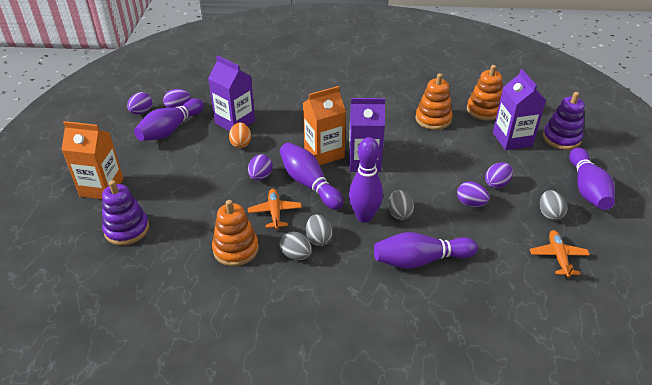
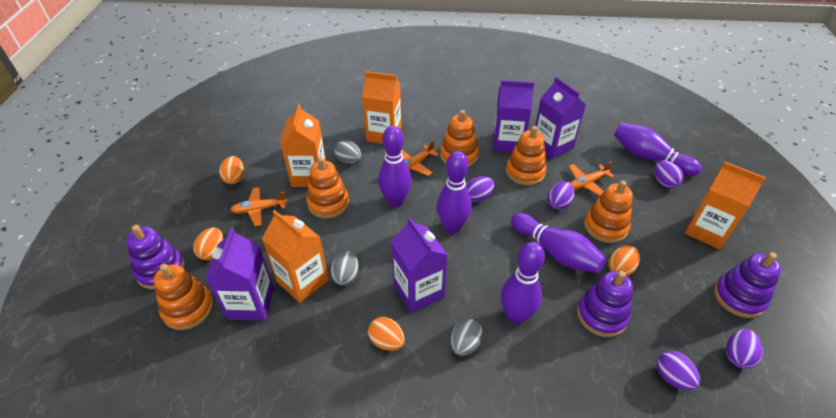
grey egg: 4 -> 3
orange carton: 2 -> 4
orange egg: 1 -> 4
orange plane: 2 -> 3
orange stacking toy: 3 -> 5
purple carton: 3 -> 4
purple stacking toy: 2 -> 3

